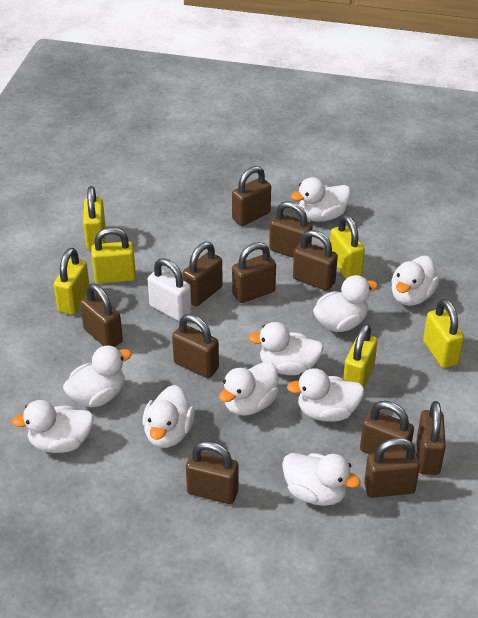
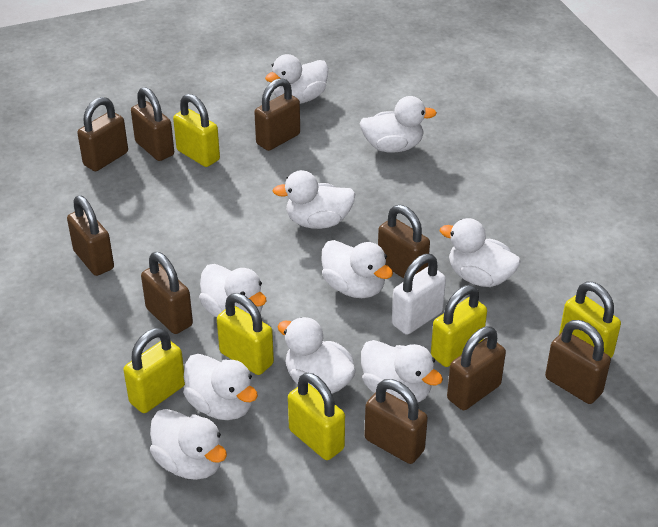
brown padlock: 11 -> 9

